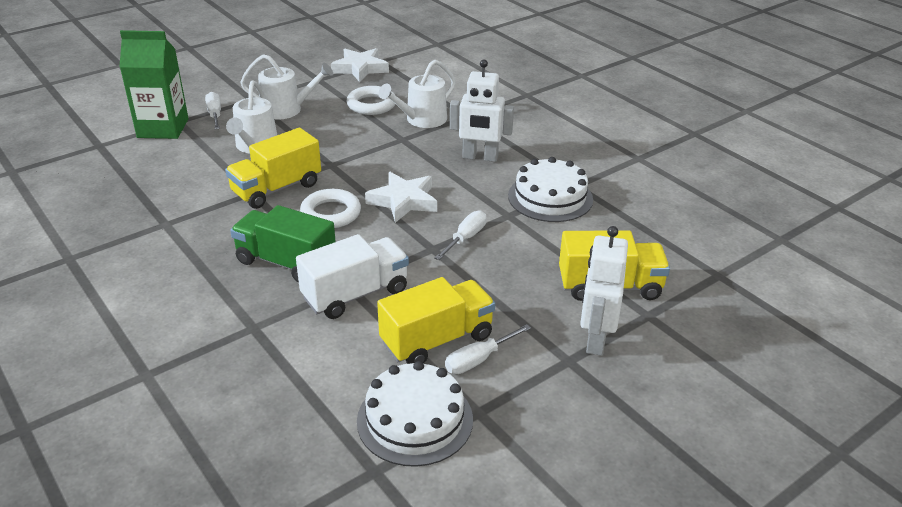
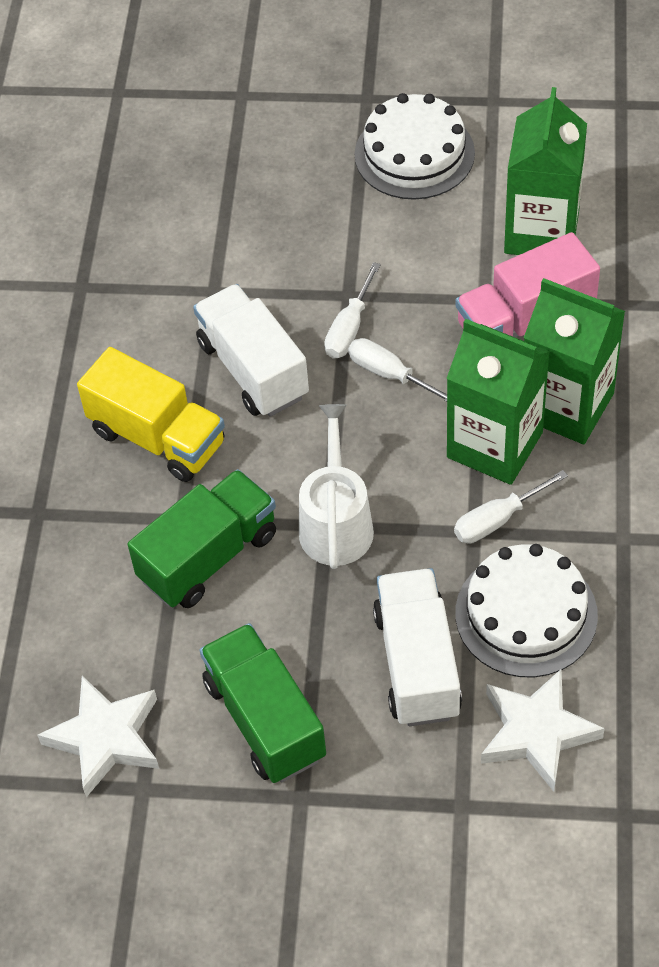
green carton: 1 -> 3
green truck: 1 -> 2
pink truck: 0 -> 1
white ring: 2 -> 0
white robot: 2 -> 0
white truck: 1 -> 2
white watering can: 3 -> 1
yellow truck: 3 -> 1

